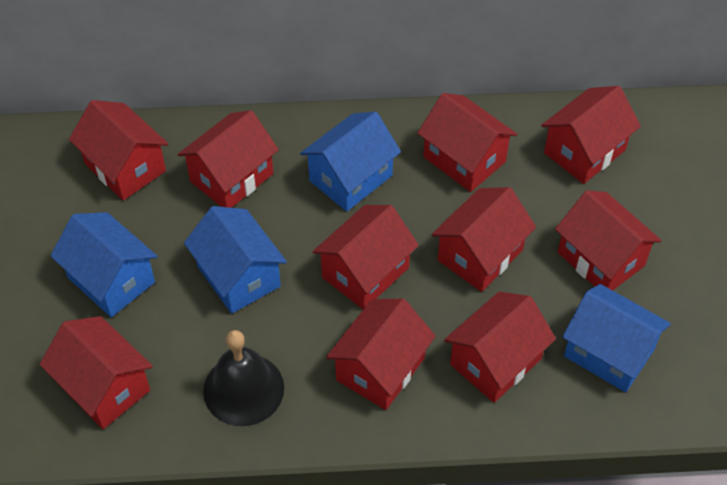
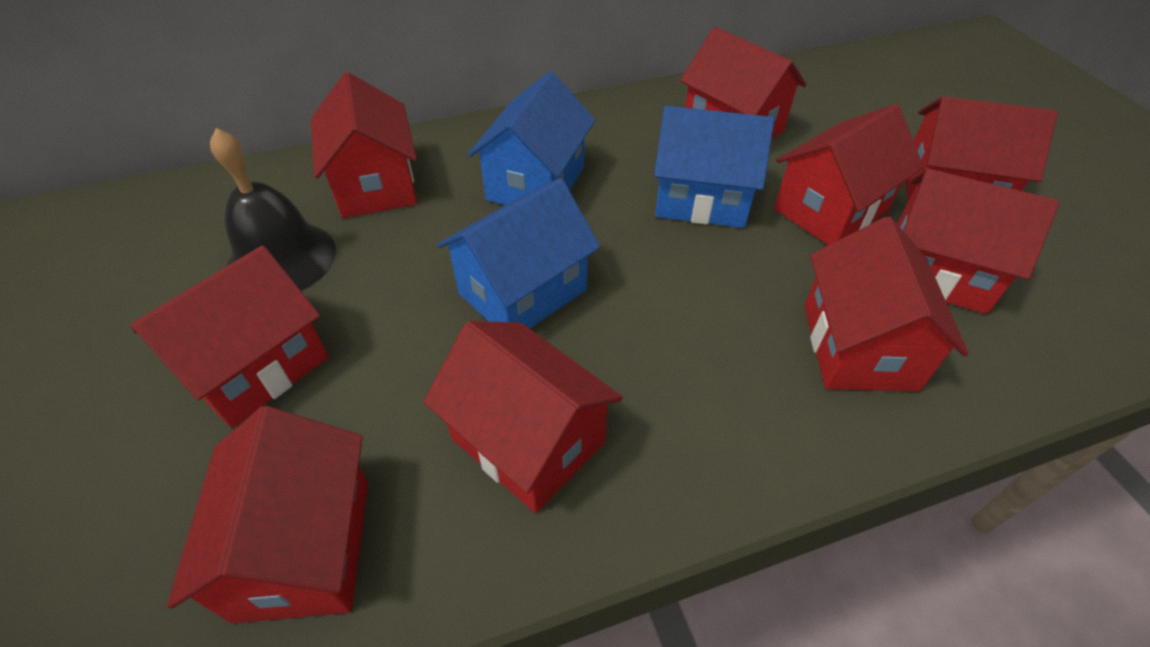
blue house: 4 -> 3
red house: 10 -> 9

